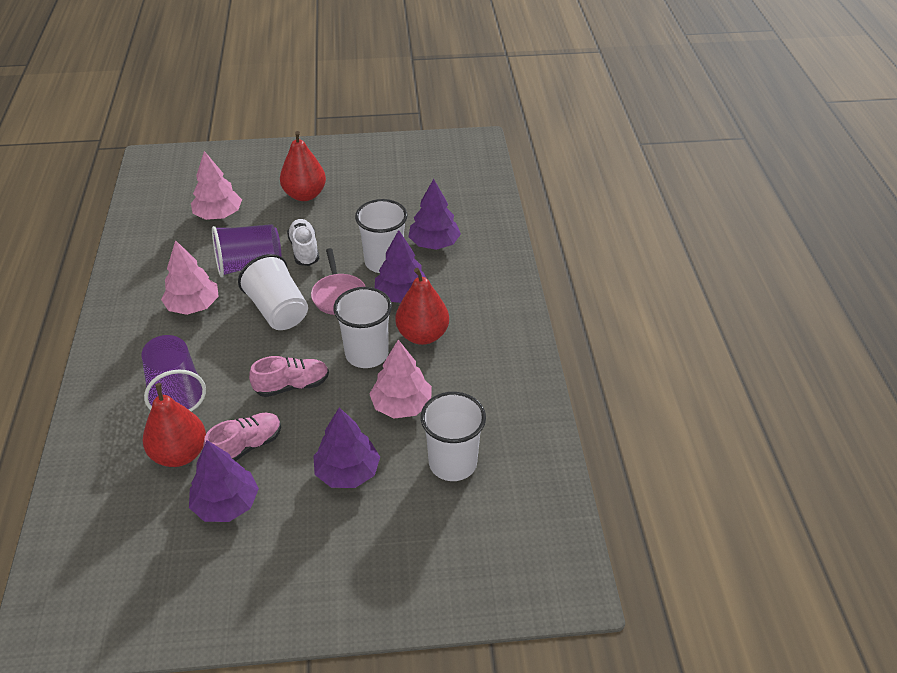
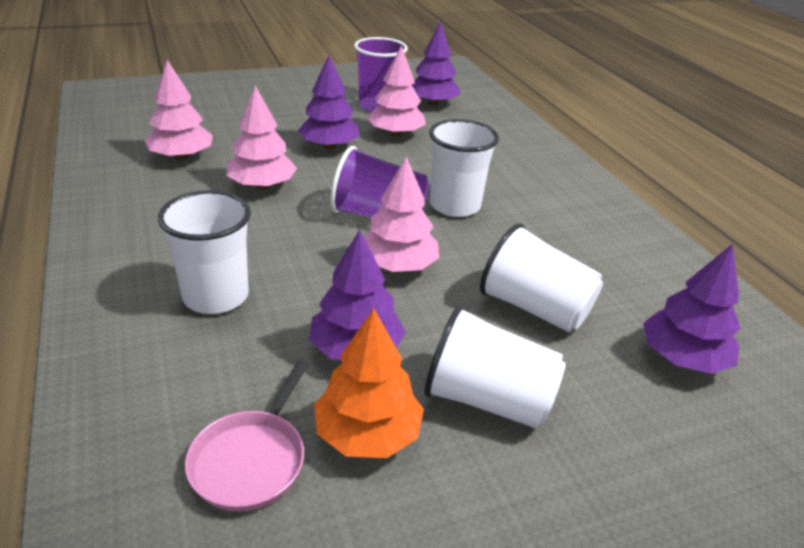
orange tree: 0 -> 1
pink shoe: 2 -> 0
pink tree: 3 -> 4
red pear: 3 -> 0
white shoe: 1 -> 0

